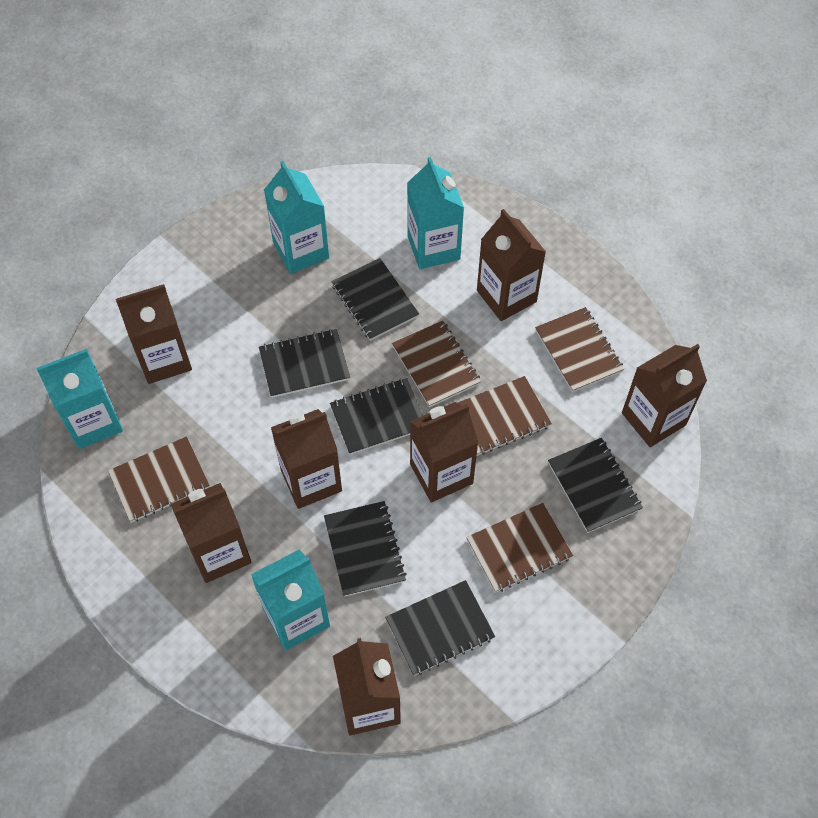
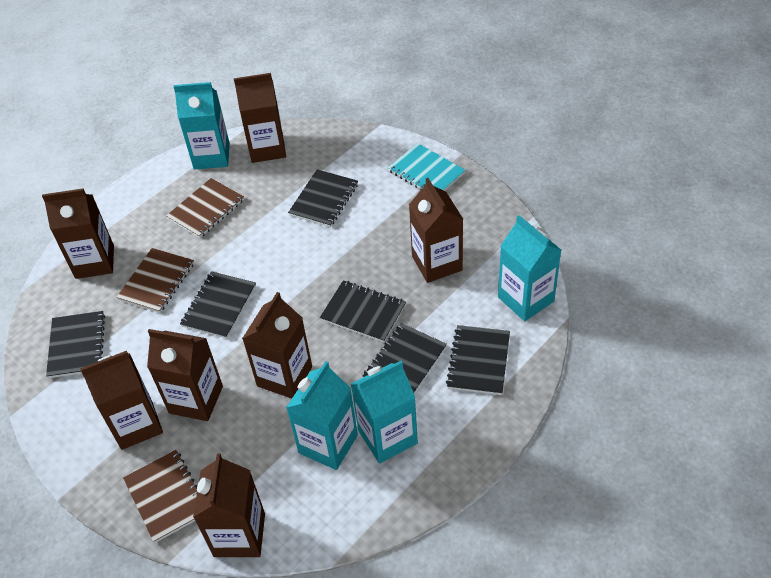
brown notebook: 5 -> 3
turquoise notebook: 0 -> 1

